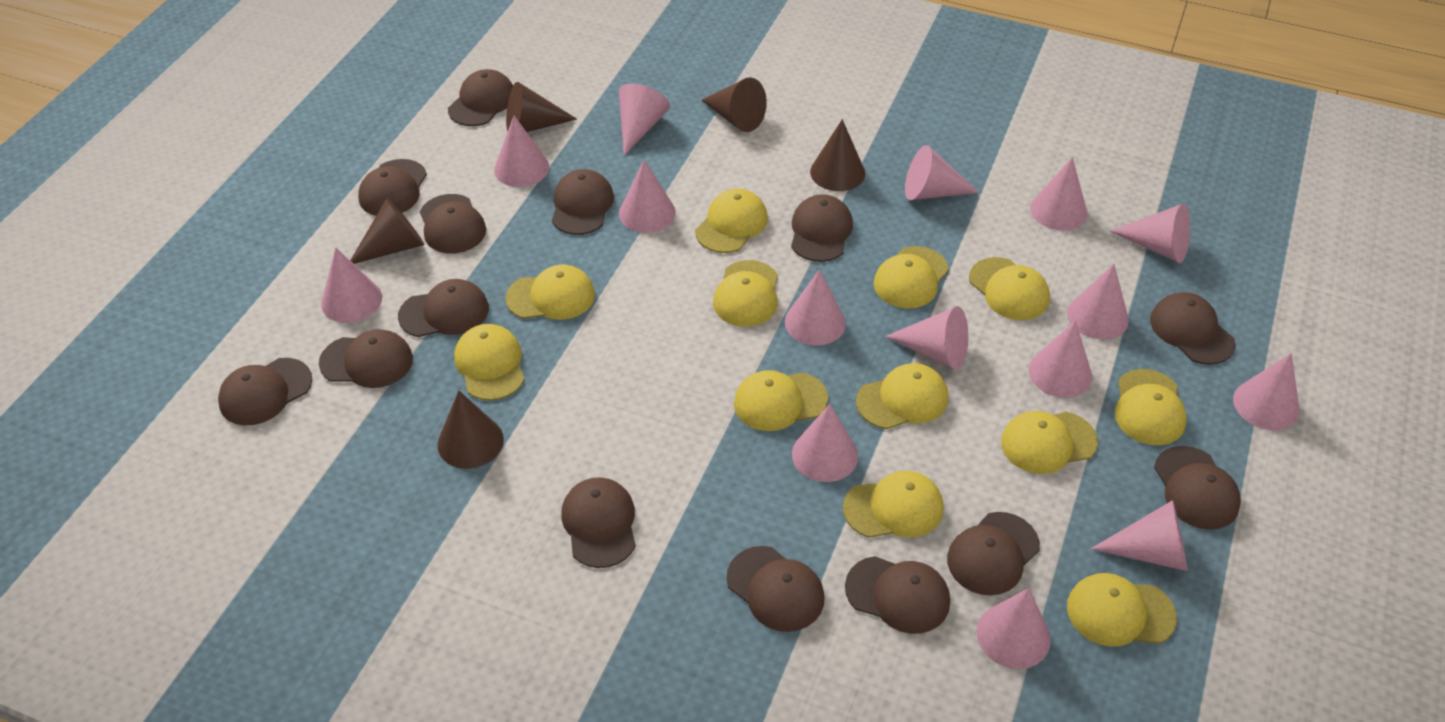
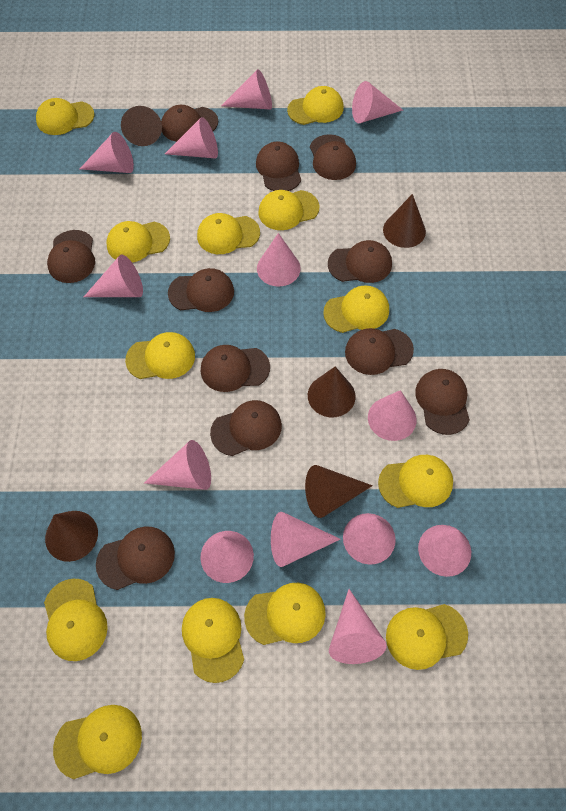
brown cap: 14 -> 11
pink cone: 15 -> 13
yellow cap: 12 -> 13

